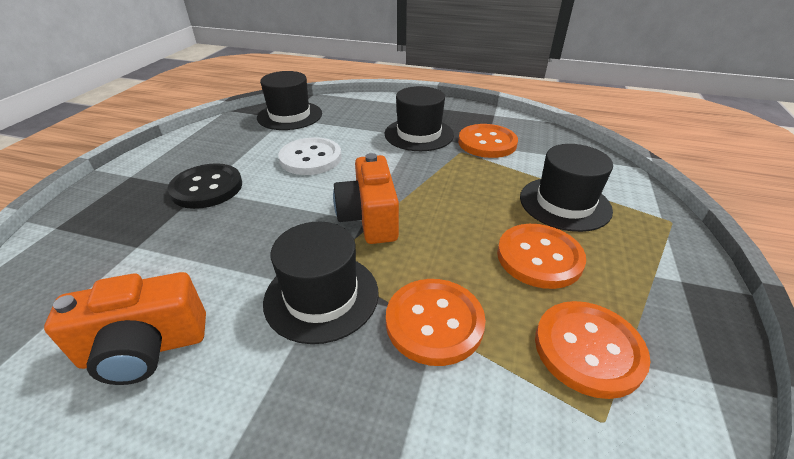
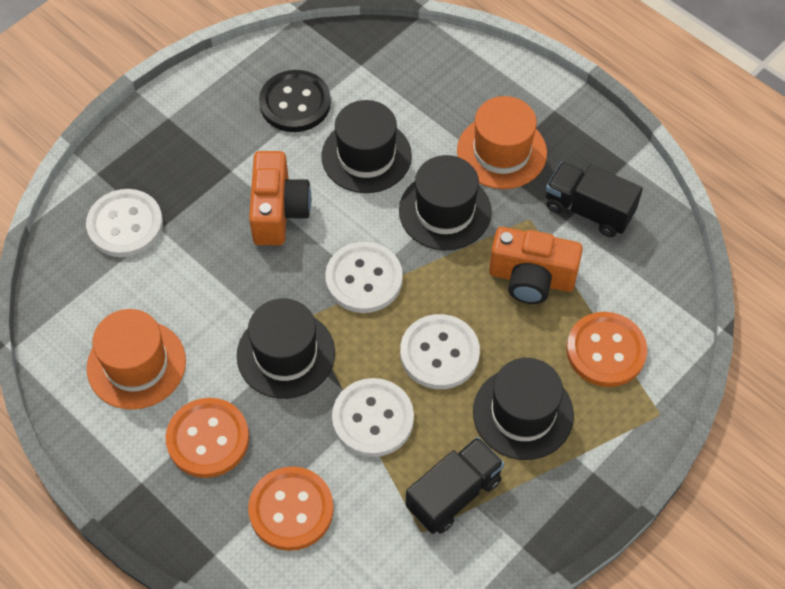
black truck: 0 -> 2
orange button: 4 -> 3
orange hat: 0 -> 2
white button: 1 -> 4

